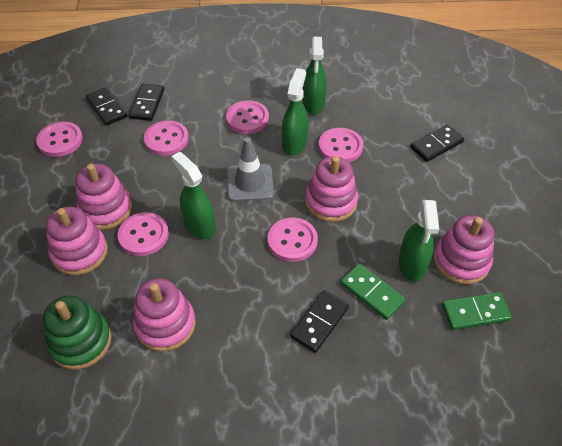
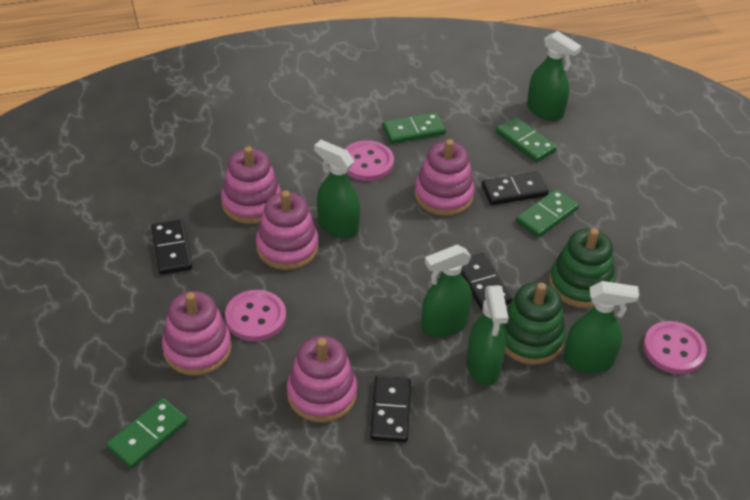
green domino: 2 -> 4
green spray bottle: 4 -> 5
green stacking toy: 1 -> 2
grey traffic cone: 1 -> 0
pink button: 6 -> 3

